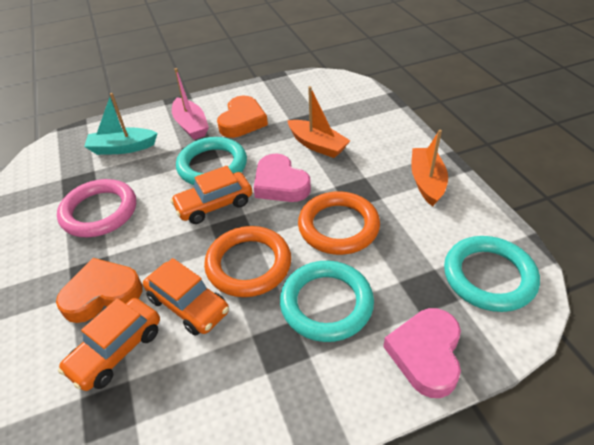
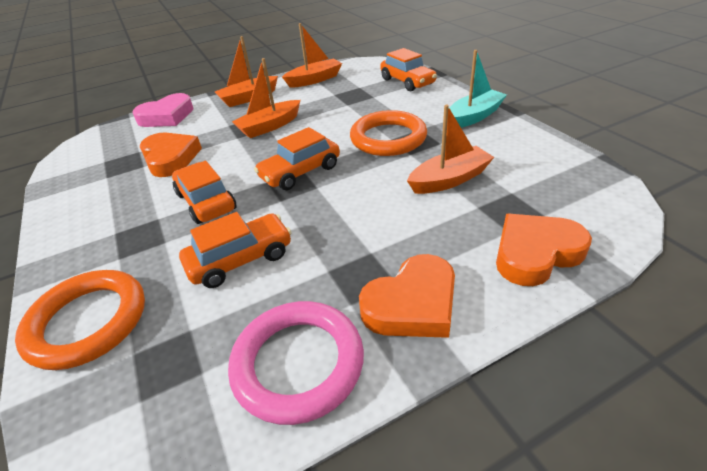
orange boat: 2 -> 4
orange car: 3 -> 4
orange heart: 2 -> 3
pink boat: 1 -> 0
pink heart: 2 -> 1
turquoise ring: 3 -> 0

